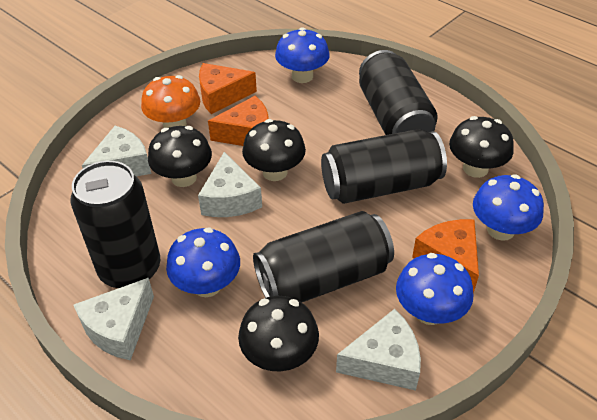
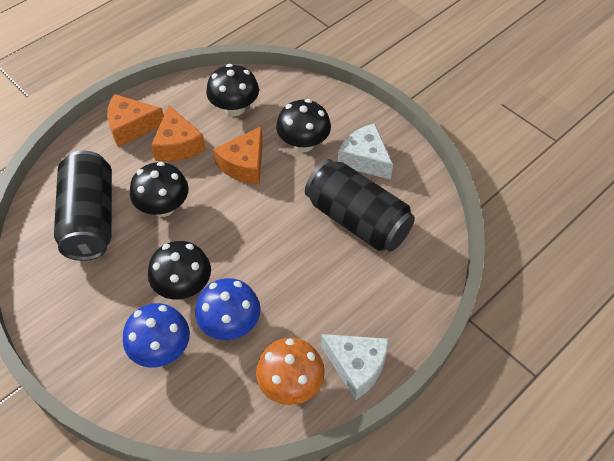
black can: 4 -> 2
blue mushroom: 4 -> 2
white cheese: 4 -> 2

